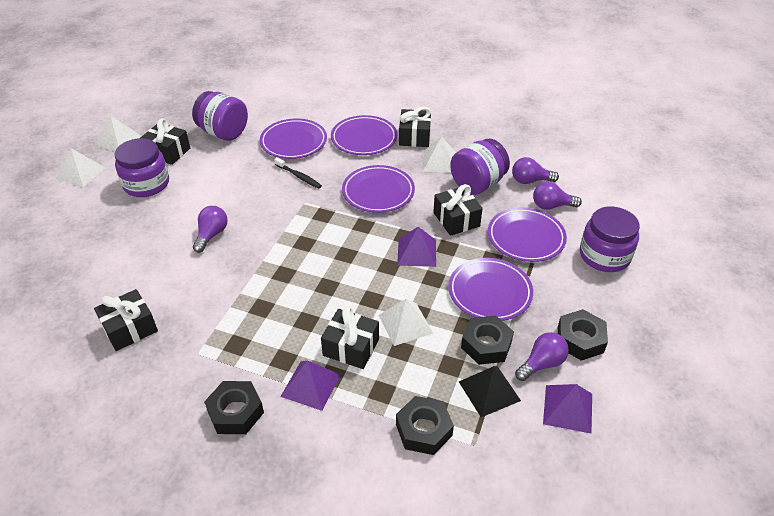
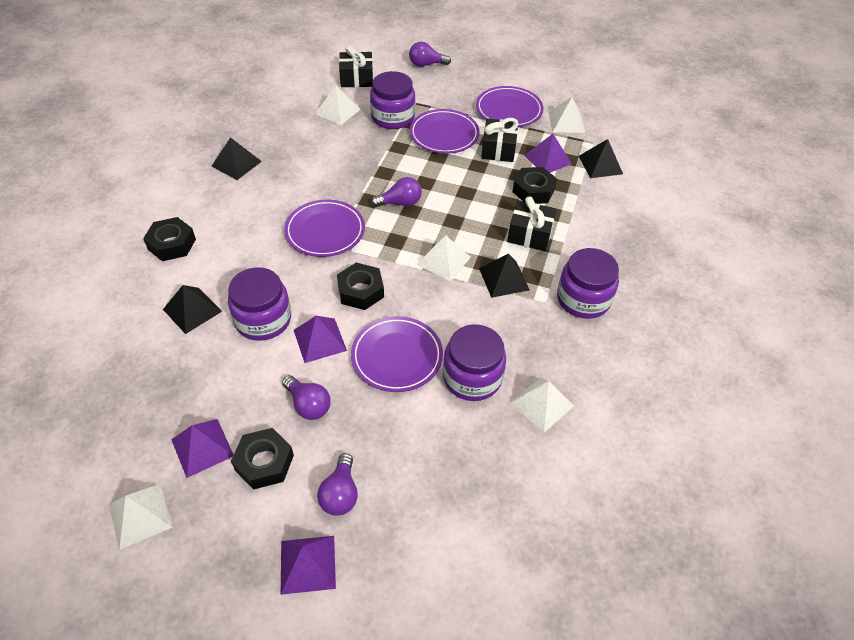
black gift: 5 -> 3
black pyramid: 1 -> 4
black toothbrush: 1 -> 0
purple plate: 5 -> 4
purple pyramid: 3 -> 4
white pyramid: 4 -> 5

